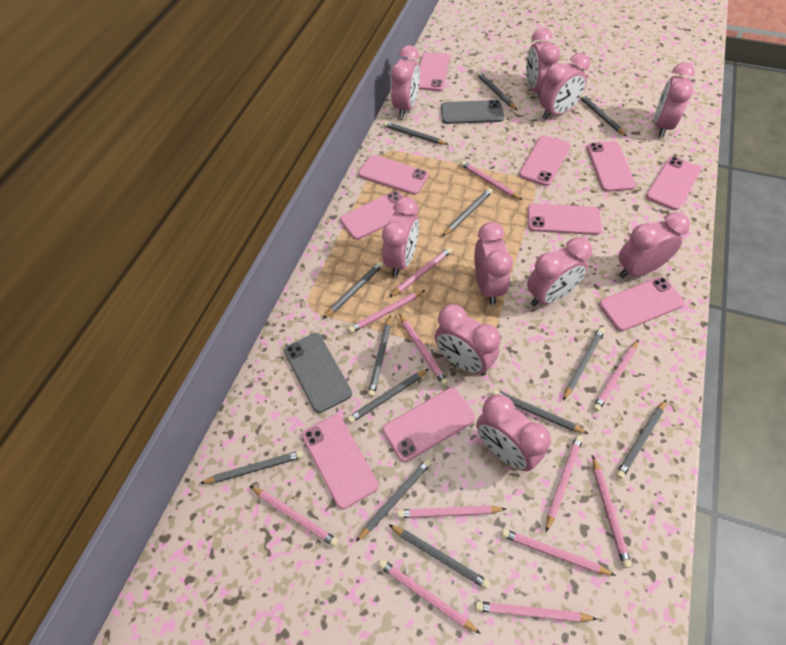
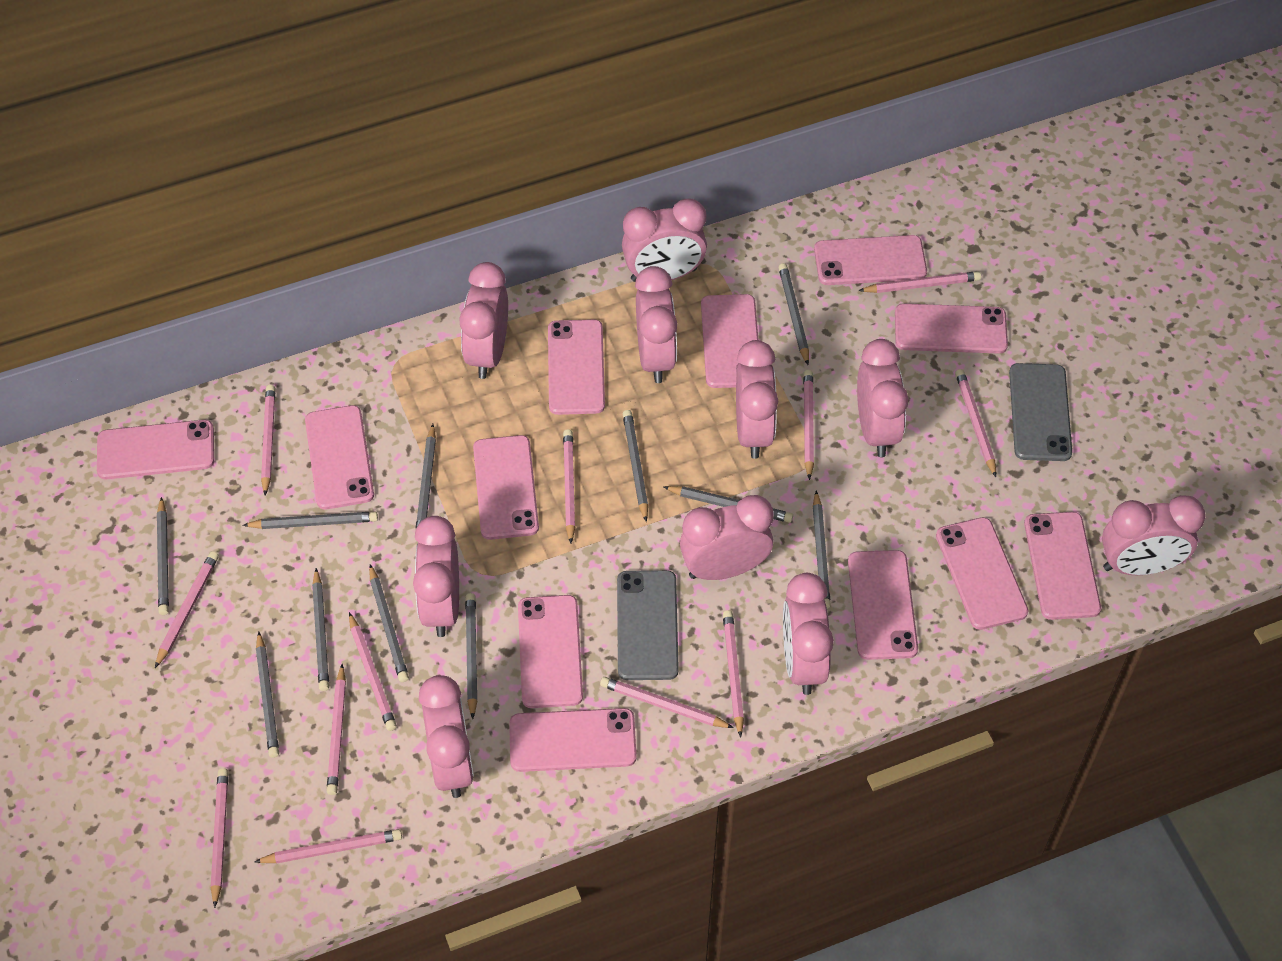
grey pencil: 13 -> 11
pink phone: 10 -> 12

